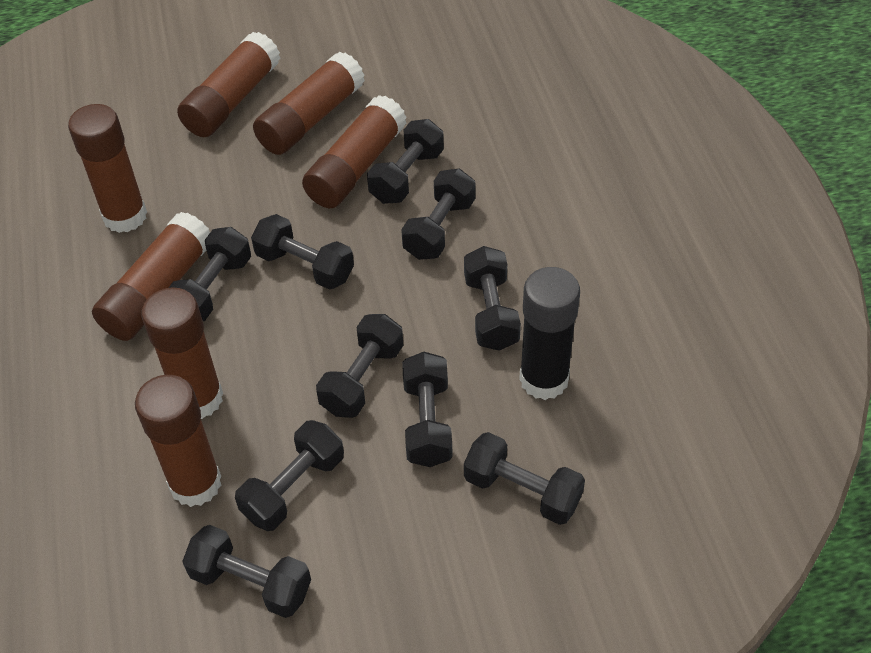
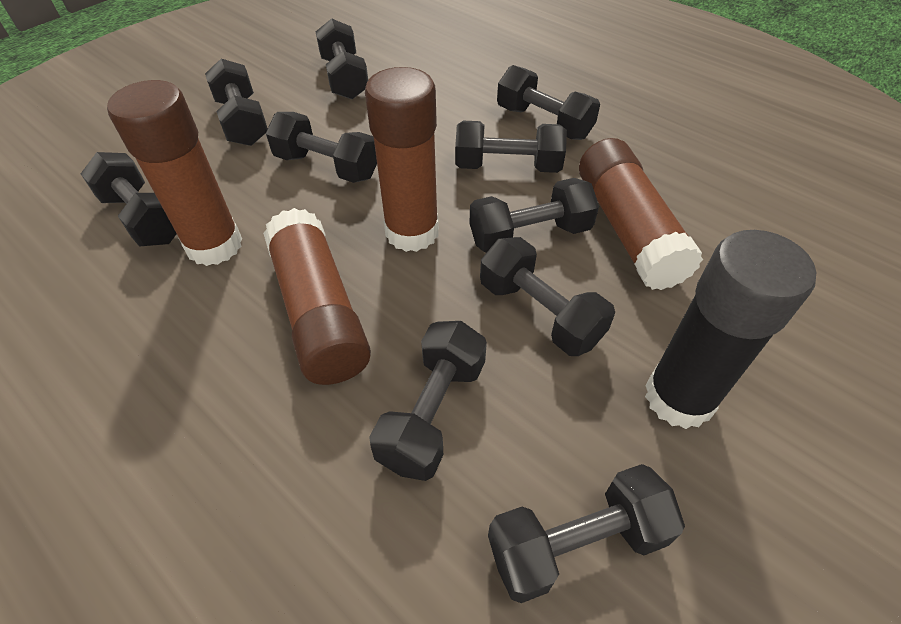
brown glue stick: 7 -> 4

